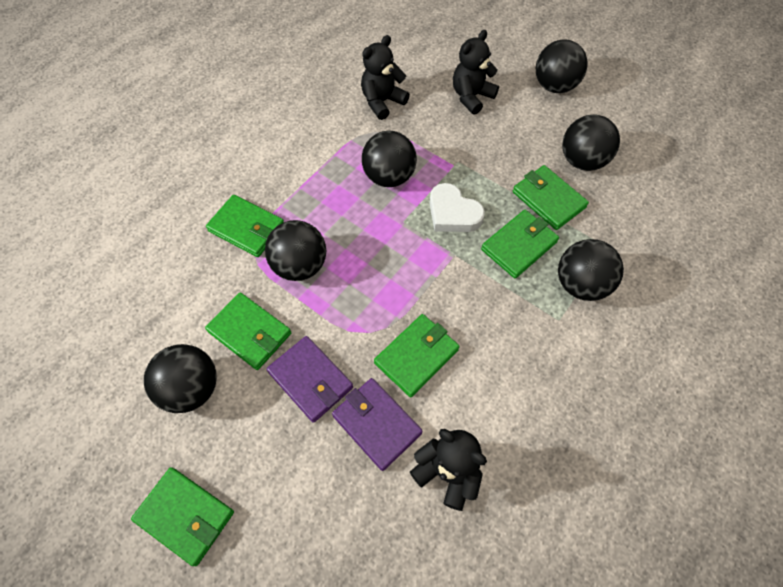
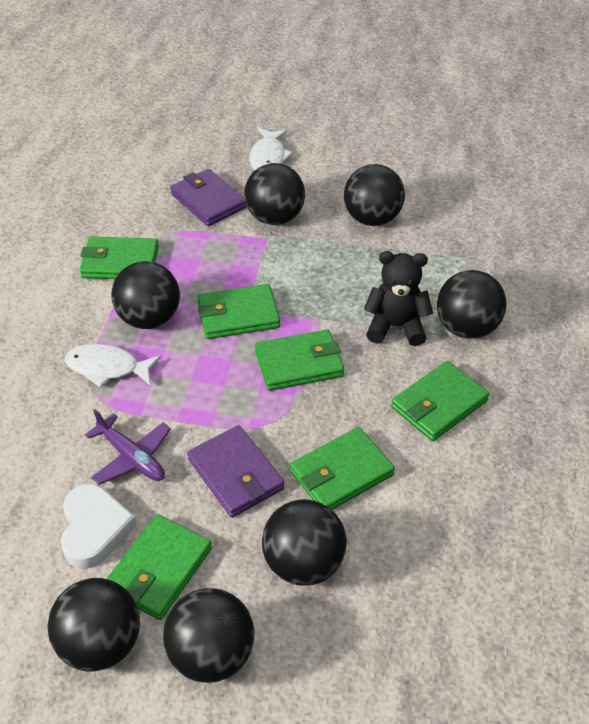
black ball: 6 -> 7
black teddy bear: 3 -> 1
purple plane: 0 -> 1
white fish: 0 -> 2

